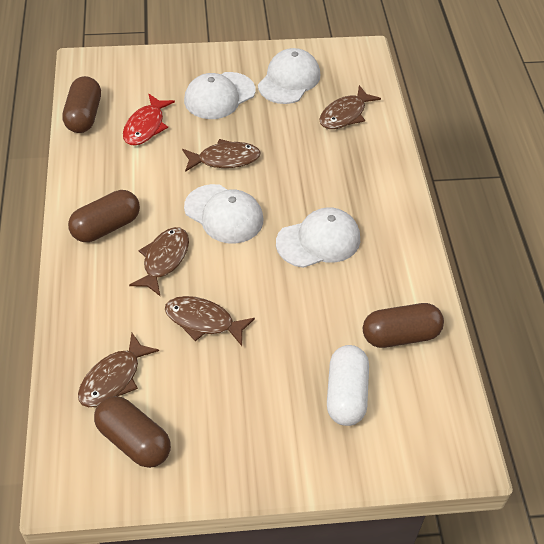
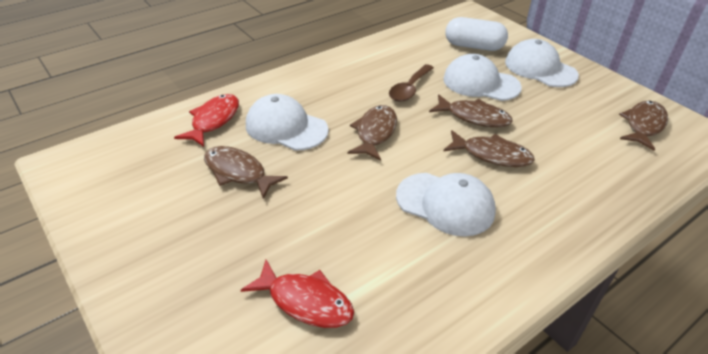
brown capsule: 4 -> 0
brown spoon: 0 -> 1
red fish: 1 -> 2

